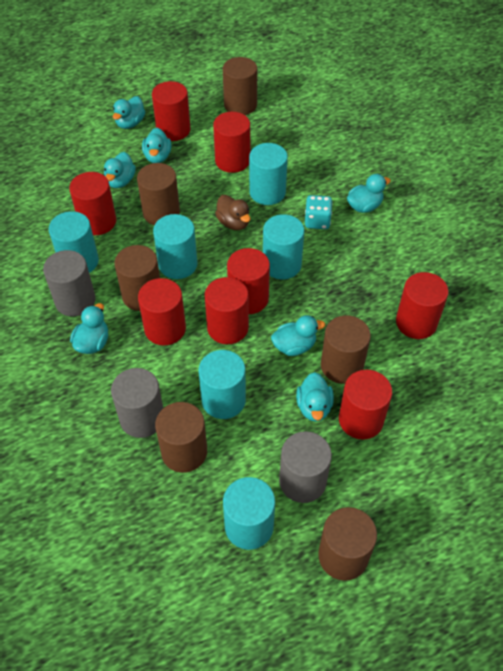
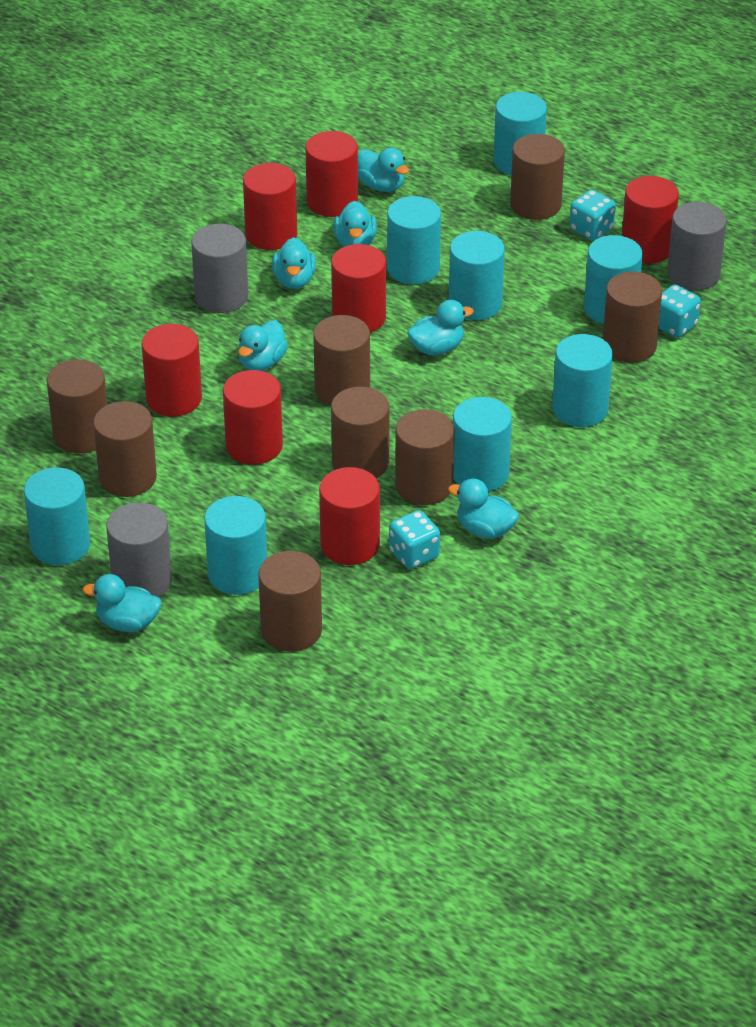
brown cylinder: 6 -> 8
brown duck: 1 -> 0
red cylinder: 8 -> 7
turquoise cylinder: 6 -> 8
turquoise dice: 1 -> 3

